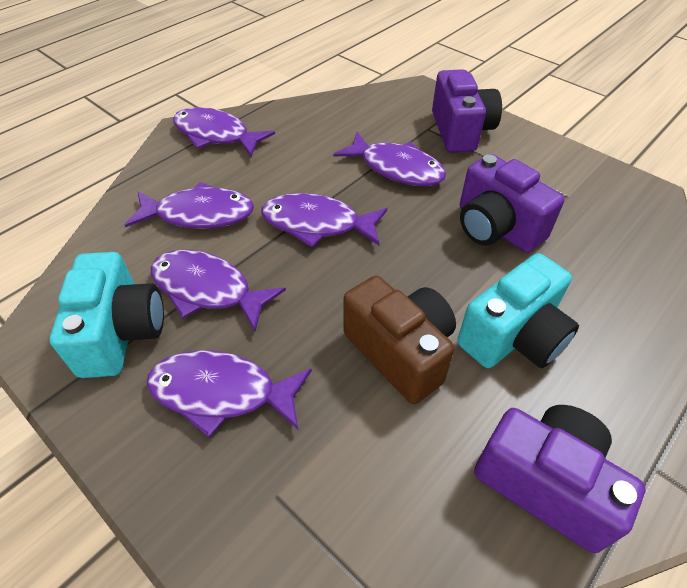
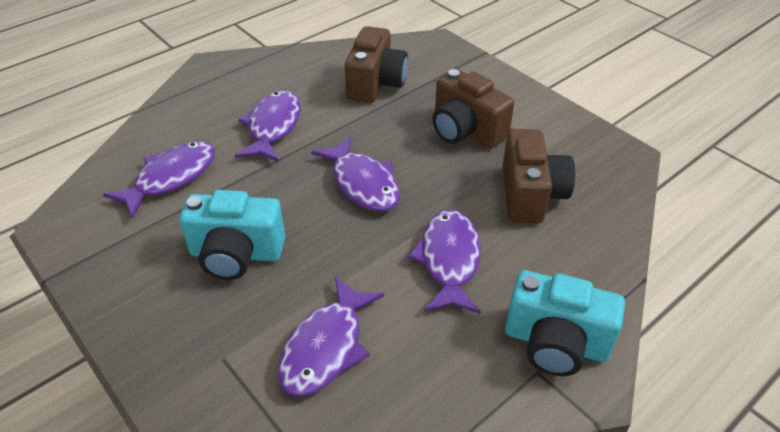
brown camera: 1 -> 3
purple camera: 3 -> 0
purple fish: 6 -> 5

